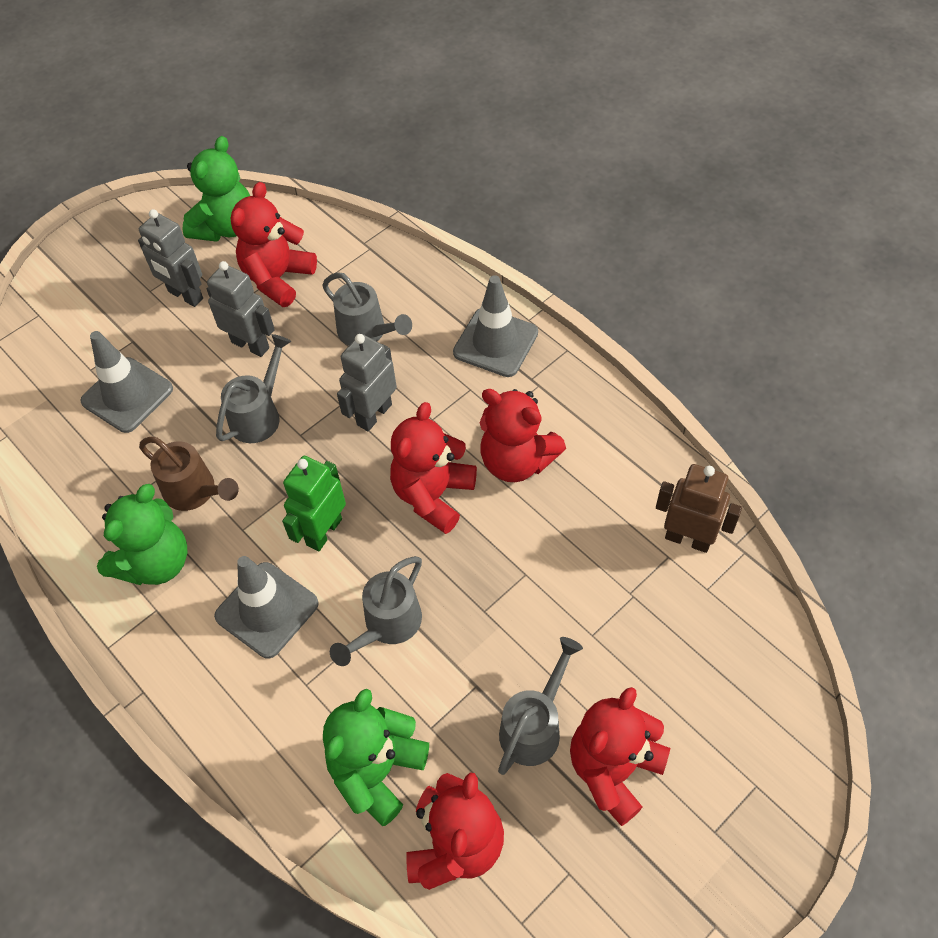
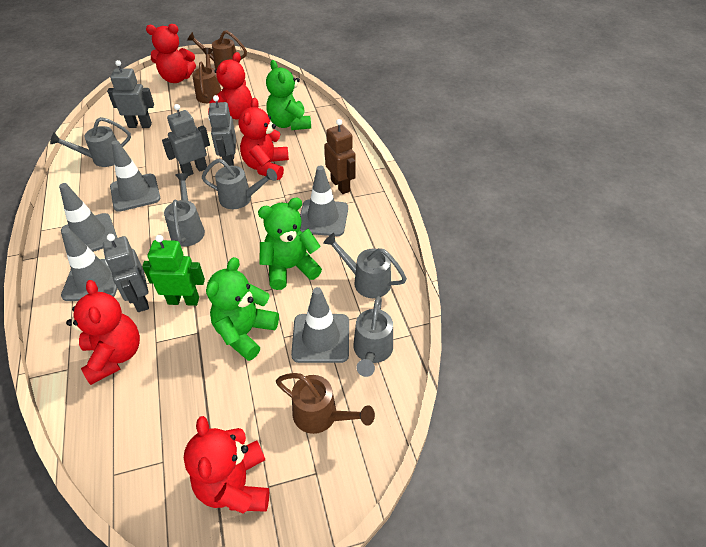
brown watering can: 1 -> 3
grey robot: 3 -> 4
grey traffic cone: 3 -> 5
grey watering can: 4 -> 5

